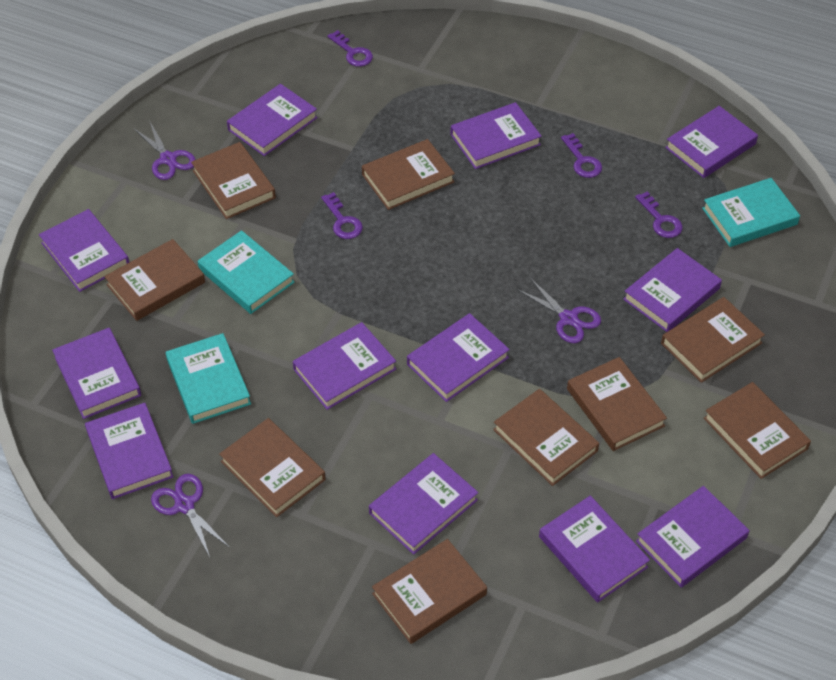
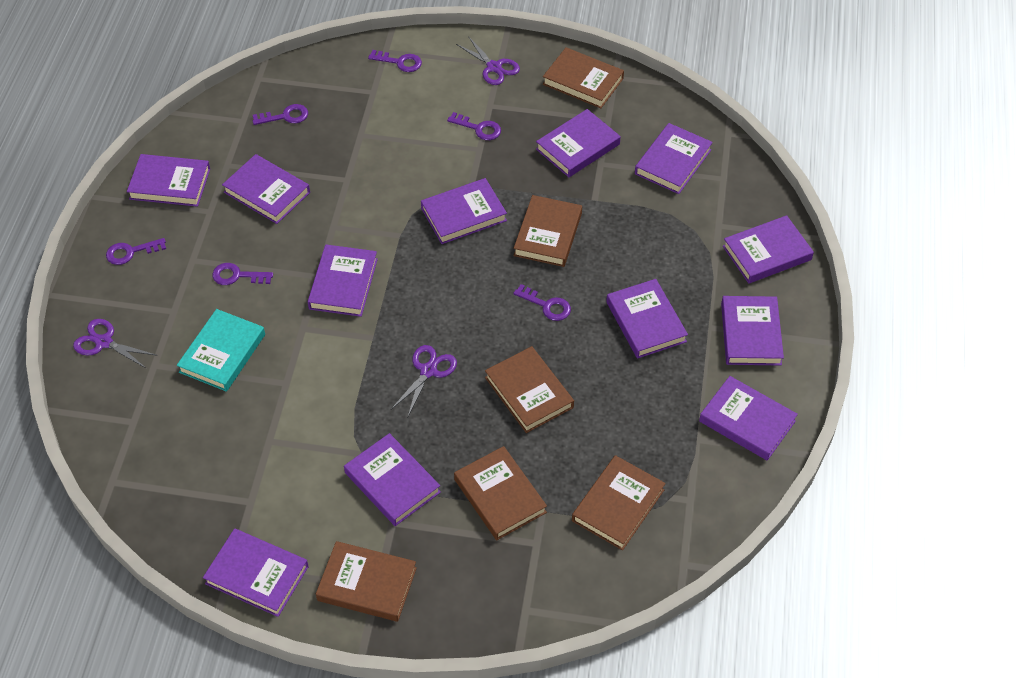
brown book: 9 -> 6
purple key: 4 -> 6
turquoise book: 3 -> 1

